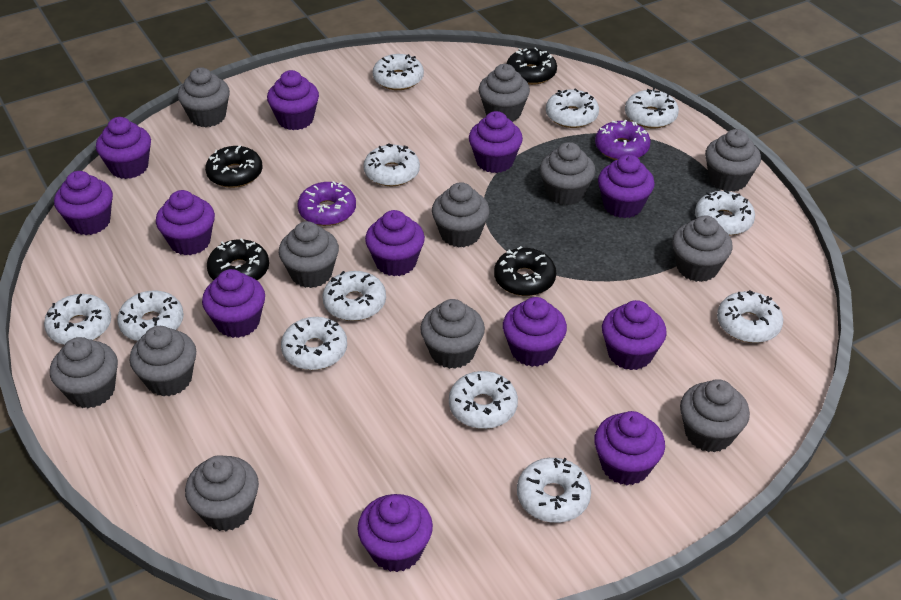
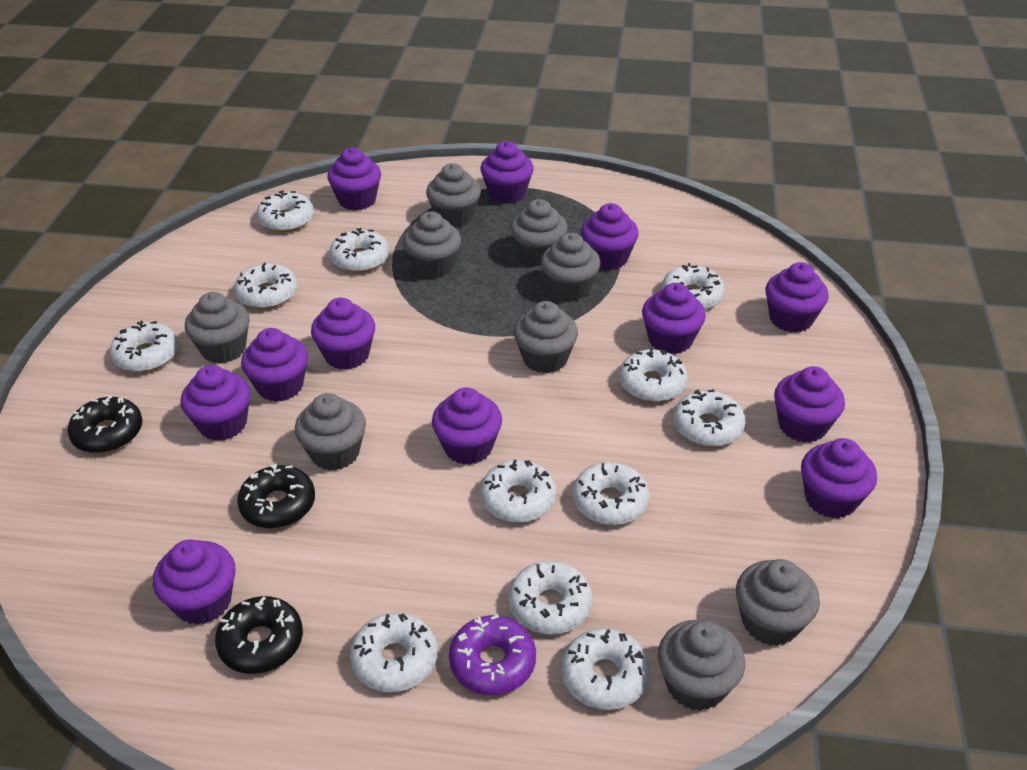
black donut: 4 -> 3
grey cupcake: 12 -> 9
purple donut: 2 -> 1

